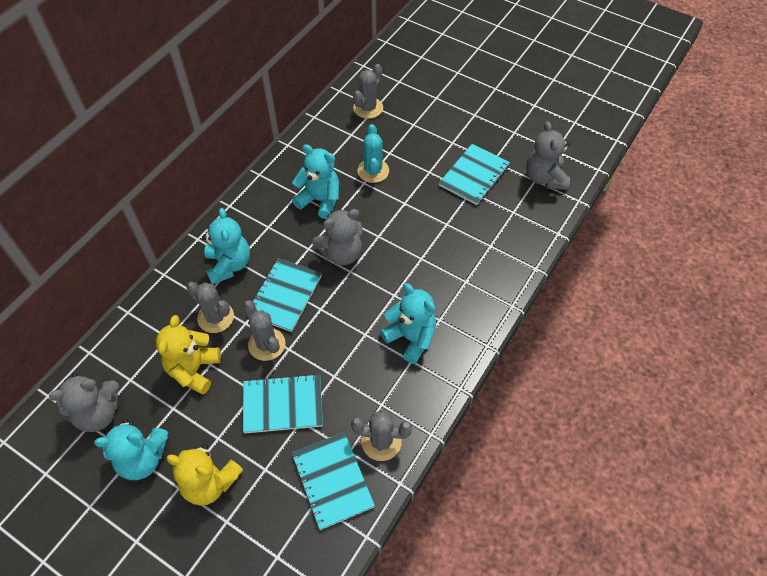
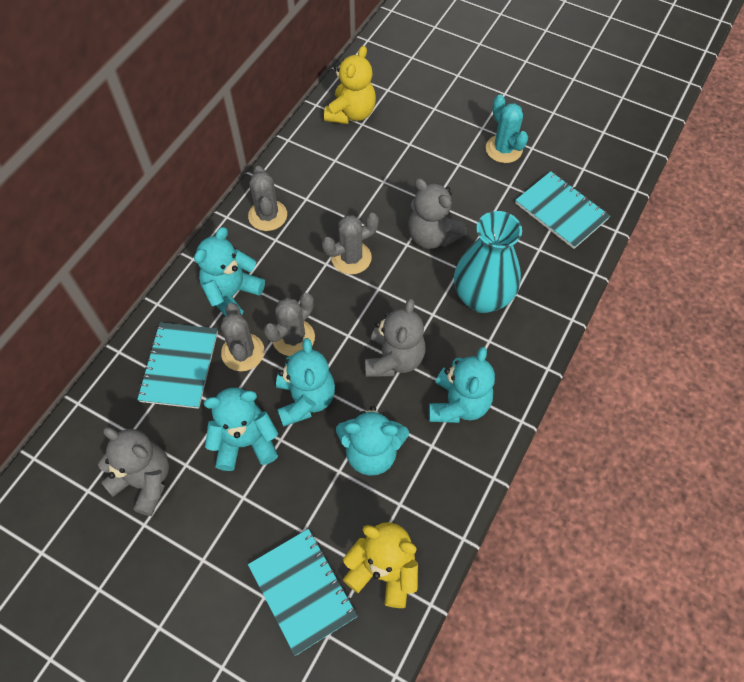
turquoise notebook: 4 -> 3
turquoise teddy bear: 4 -> 5
turquoise vase: 0 -> 1

